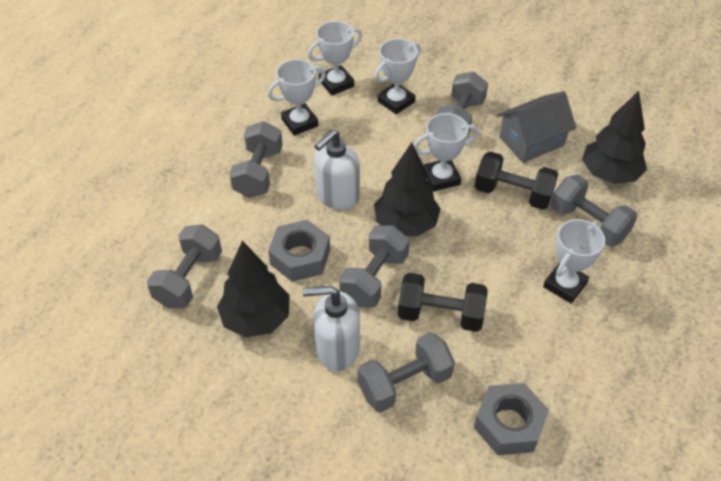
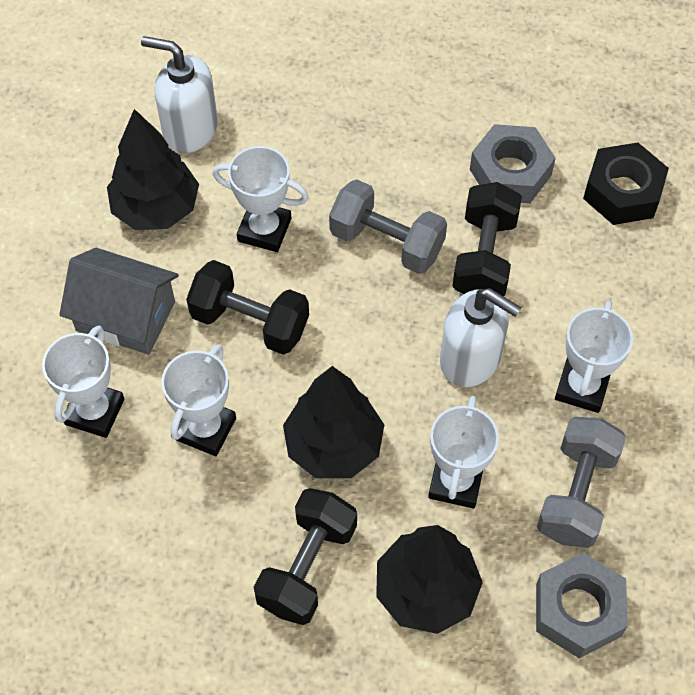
black dumbbell: 2 -> 3
black nut: 0 -> 1
grey dumbbell: 6 -> 2

